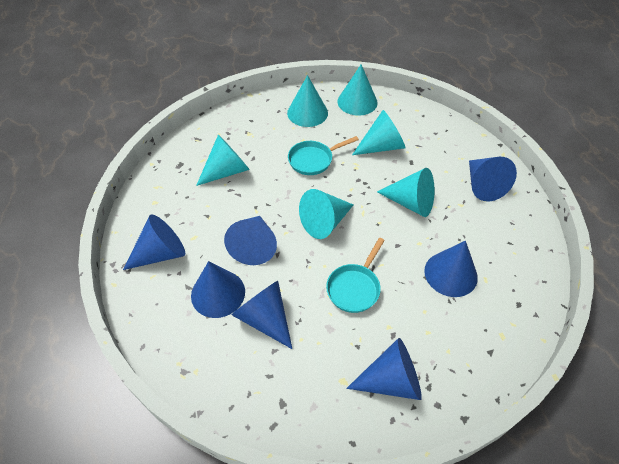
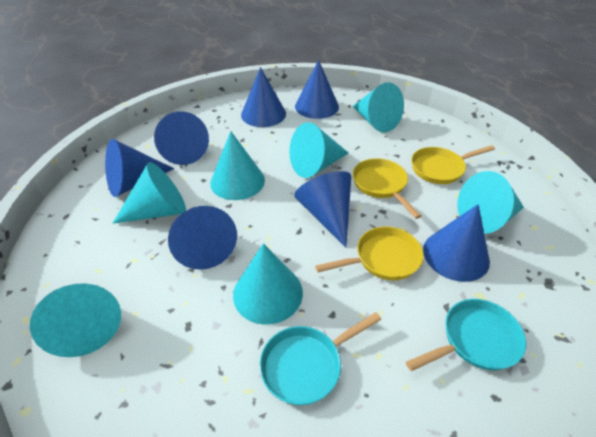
turquoise cone: 6 -> 7
yellow pan: 0 -> 3

